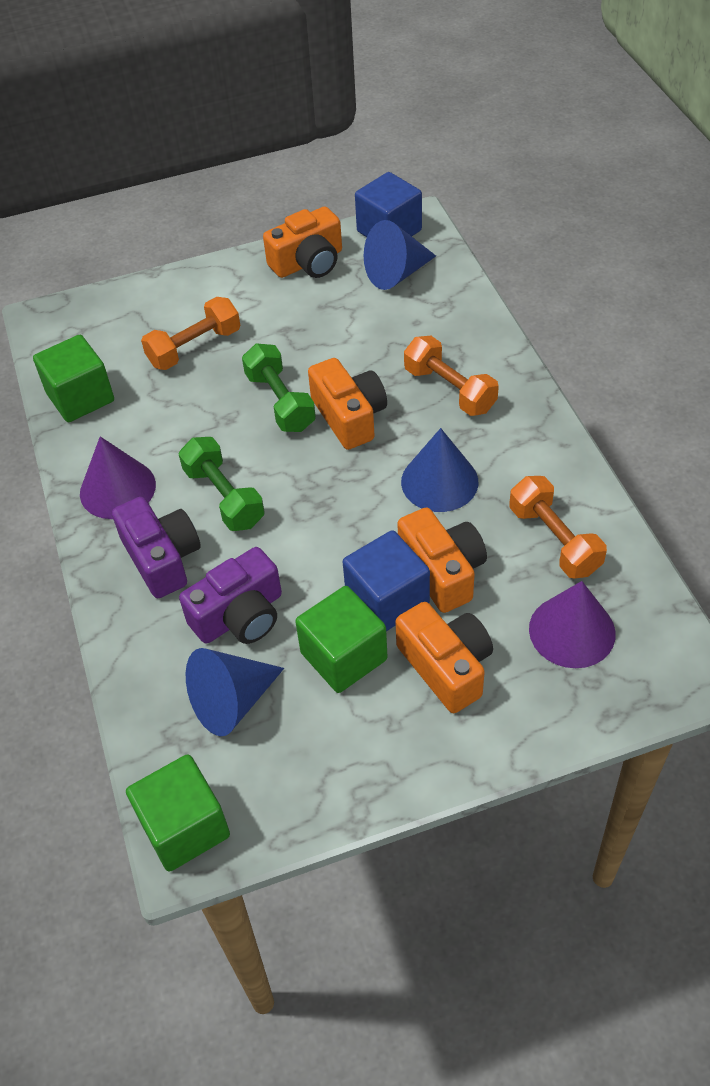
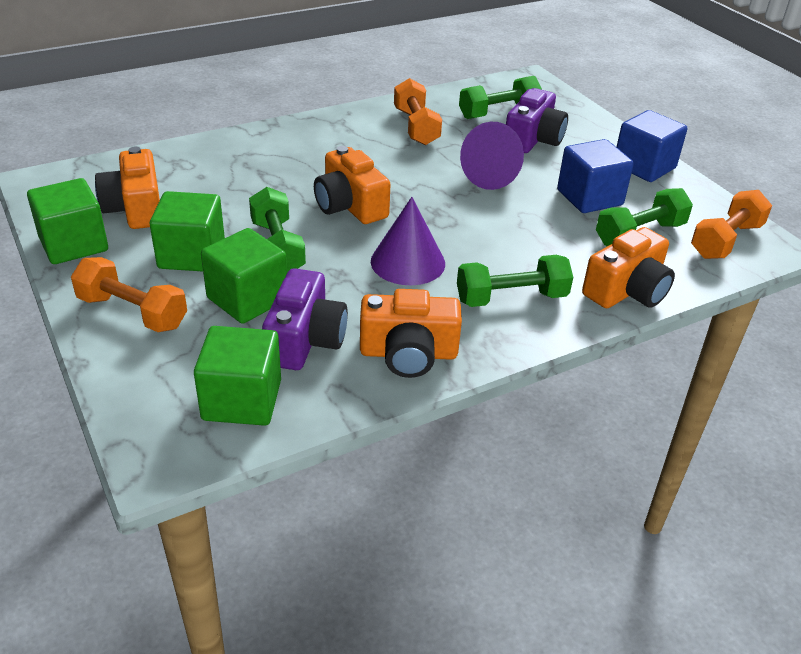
blue cone: 3 -> 0
green cube: 3 -> 4
green dumbbell: 2 -> 4

